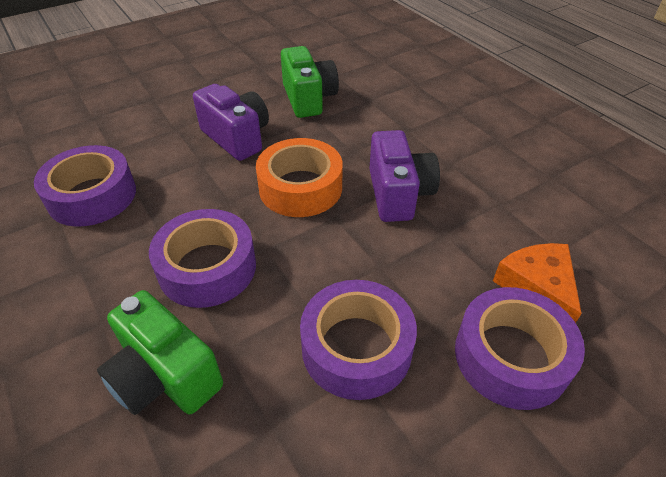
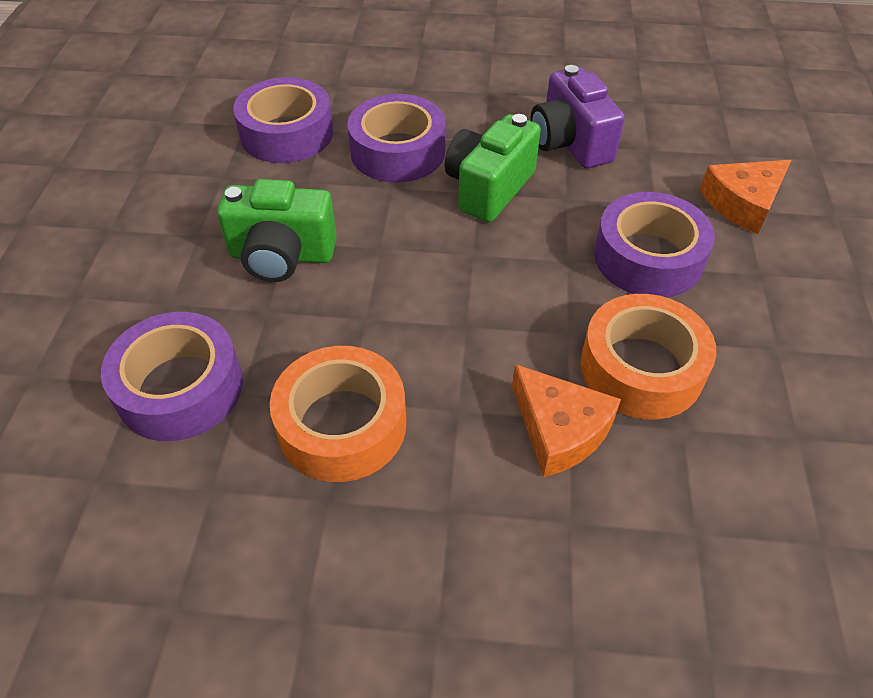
orange cheese: 1 -> 2
orange tape: 1 -> 2
purple camera: 2 -> 1

